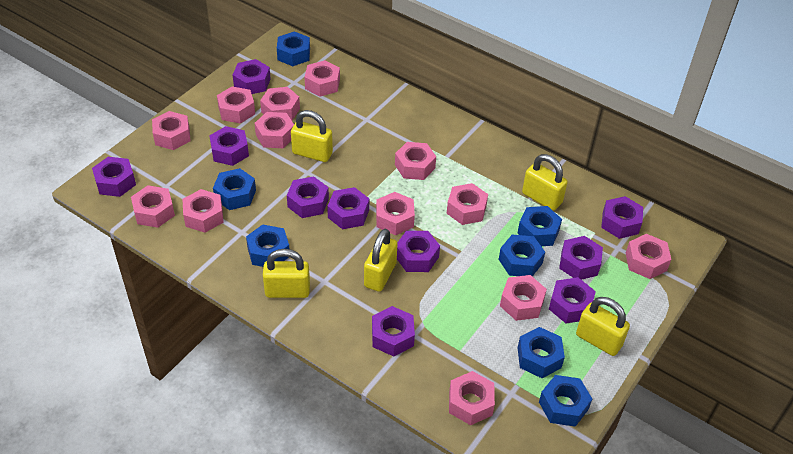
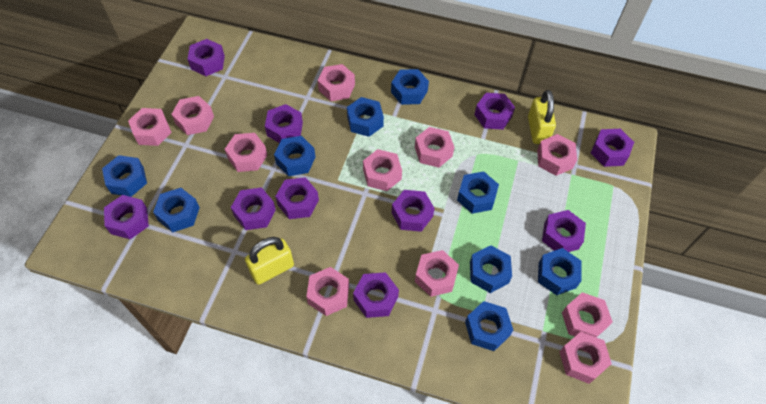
blue nut: 7 -> 9
pink nut: 13 -> 11
yellow padlock: 5 -> 2

